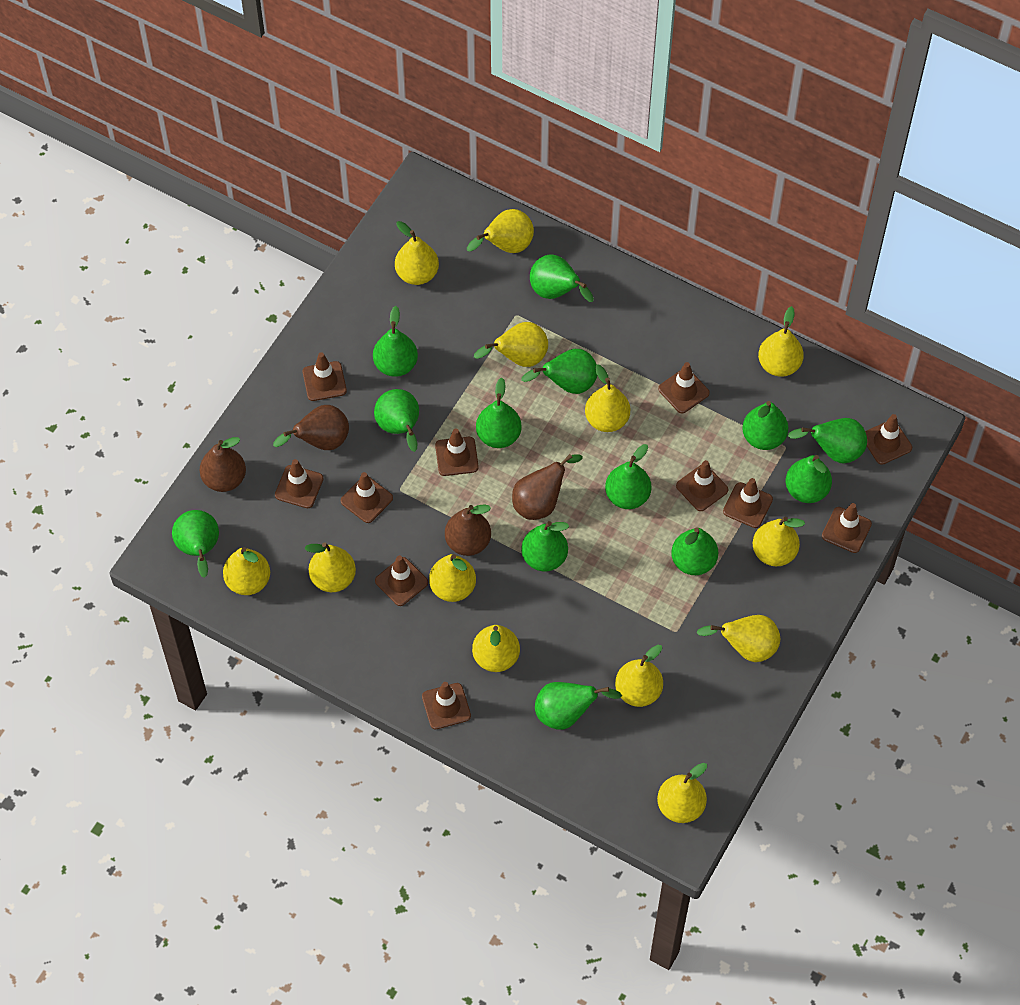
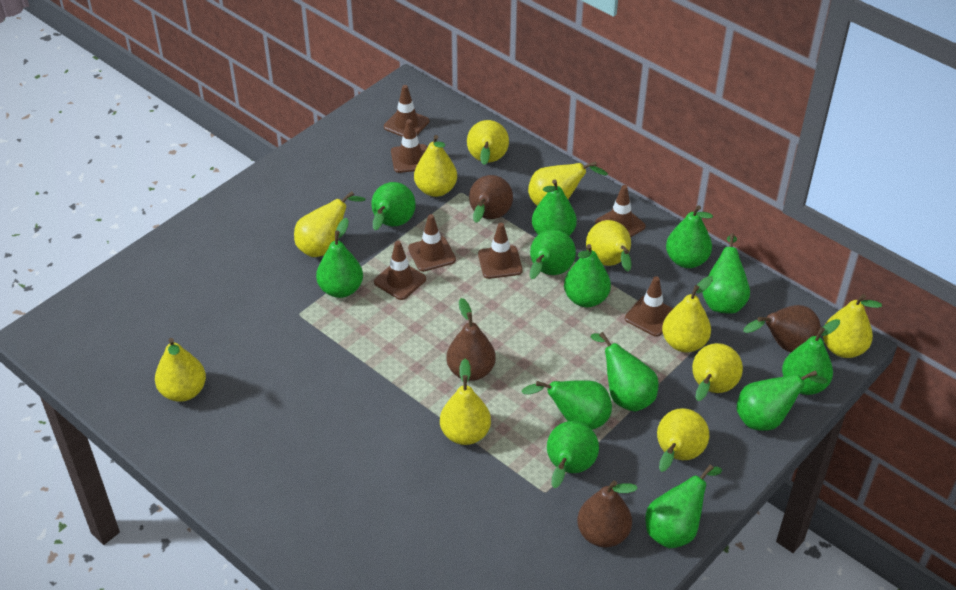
brown traffic cone: 11 -> 7
yellow pear: 13 -> 11

